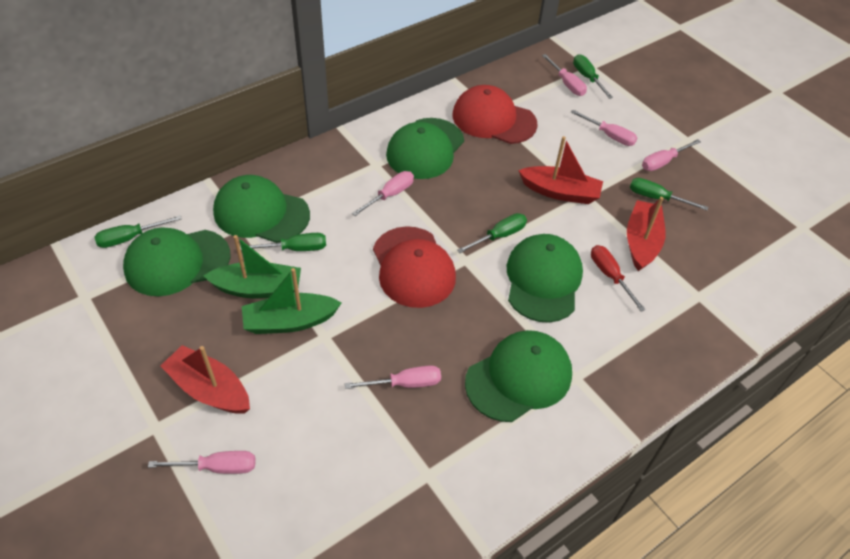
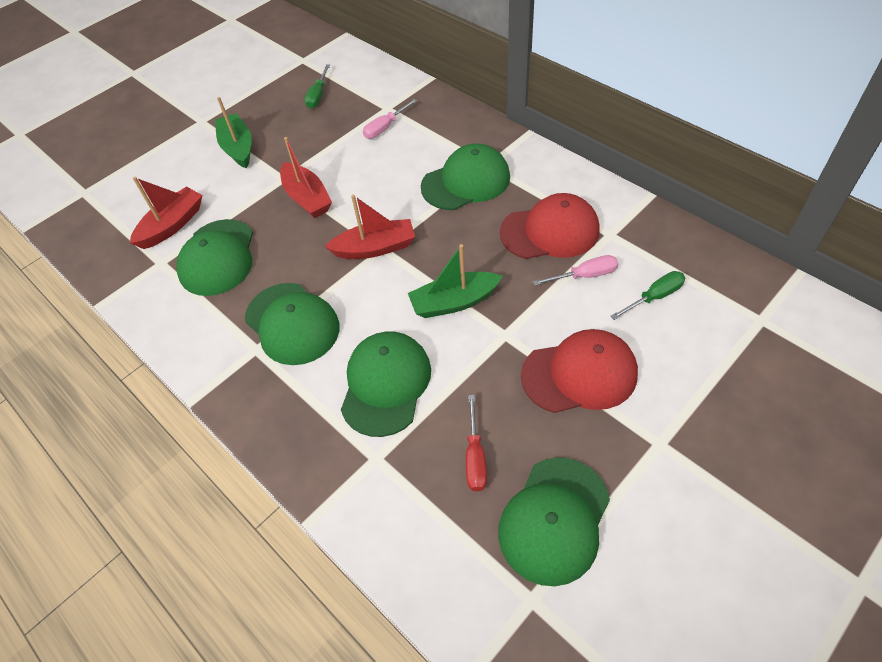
green screwdriver: 5 -> 2
pink screwdriver: 6 -> 2

